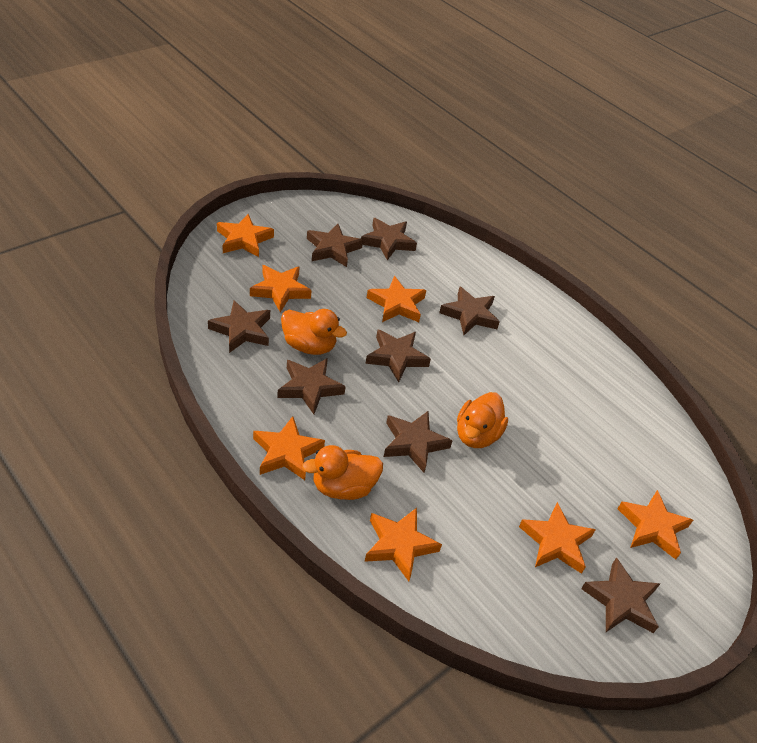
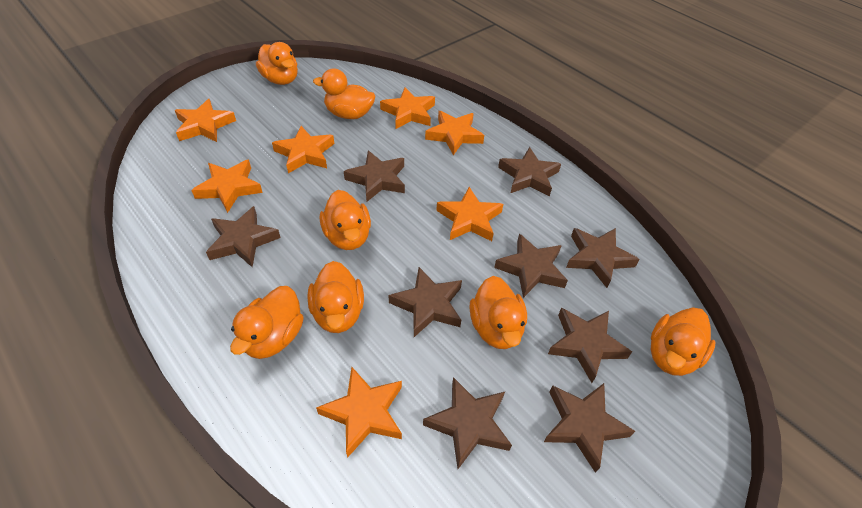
brown star: 8 -> 9
orange duck: 3 -> 7

